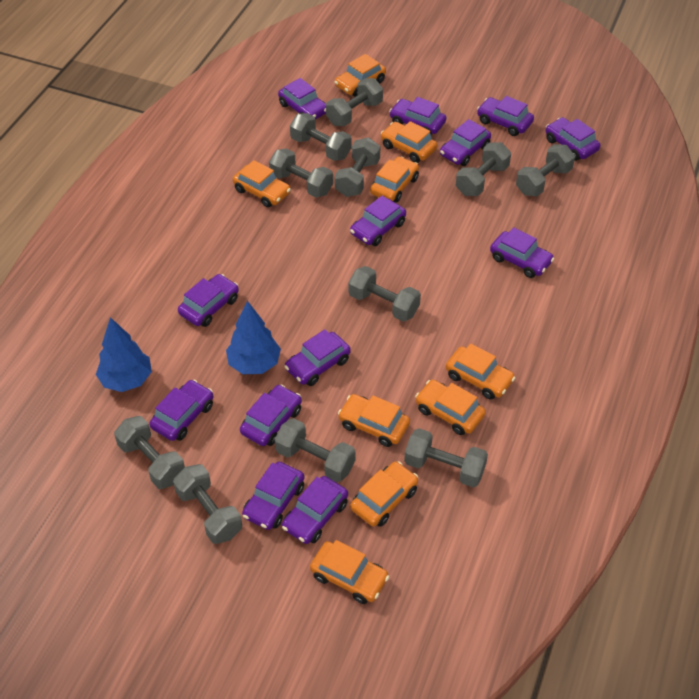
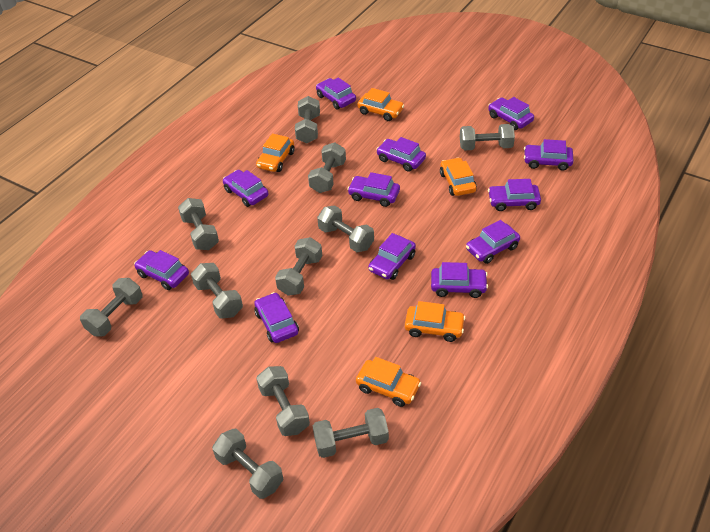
blue tree: 2 -> 0
orange car: 9 -> 5
purple car: 13 -> 12

